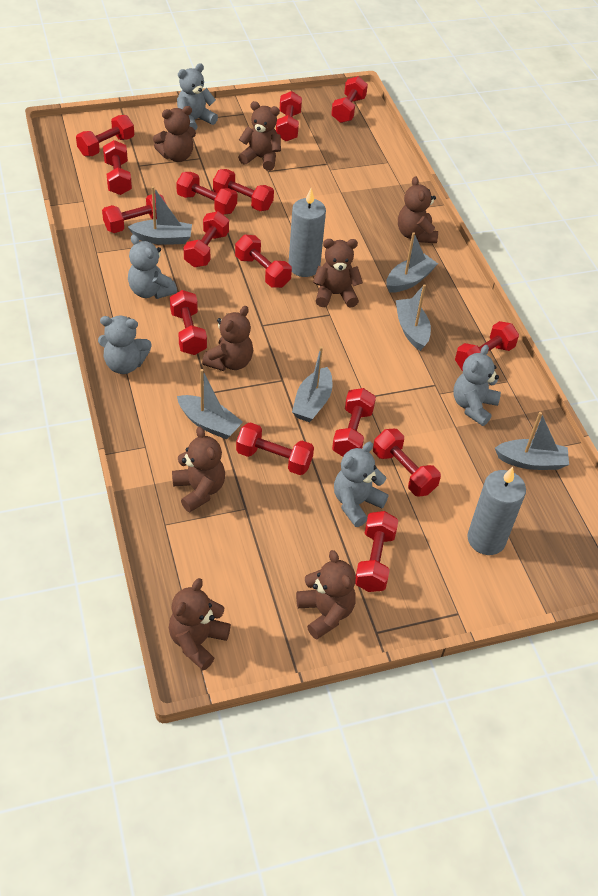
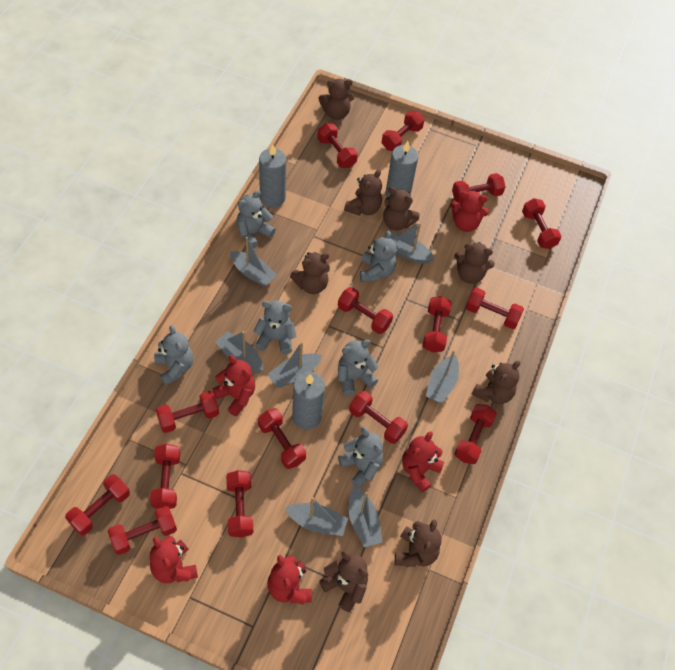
grey boat: 6 -> 7
grey candle: 2 -> 3
grey teddy bear: 5 -> 6
red teddy bear: 0 -> 5

